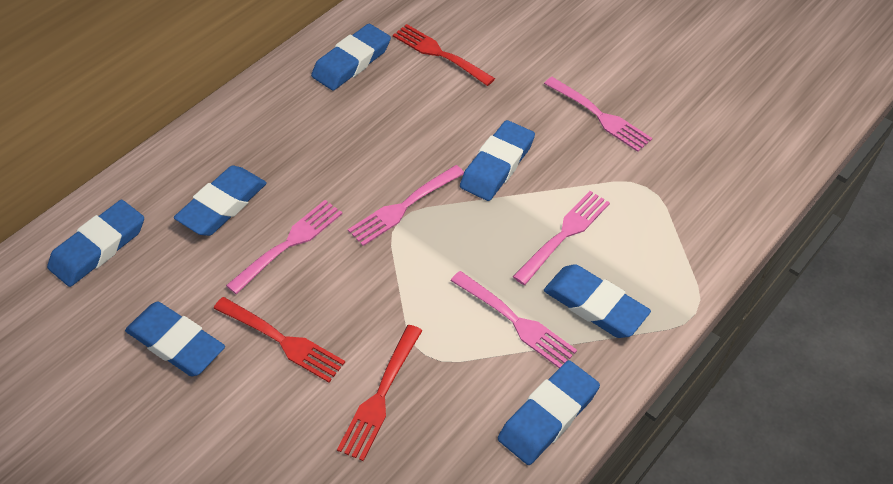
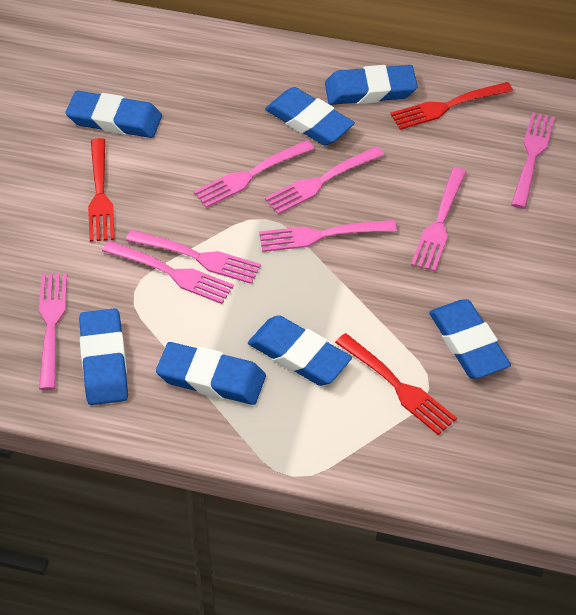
pink fork: 5 -> 8

